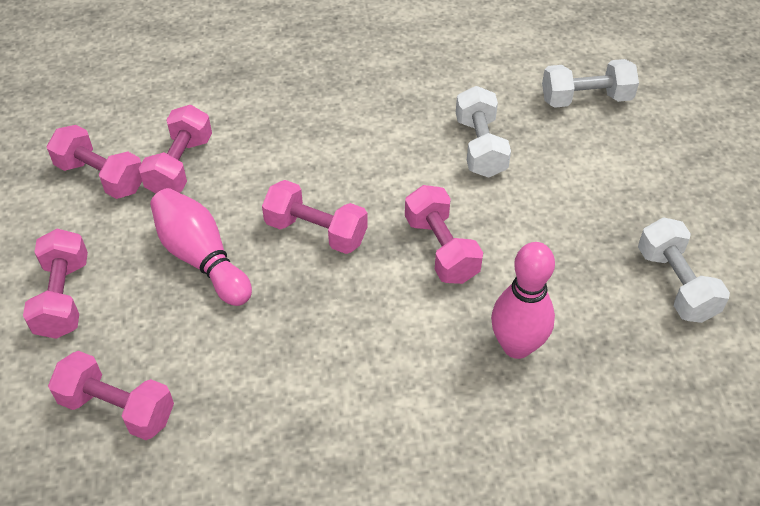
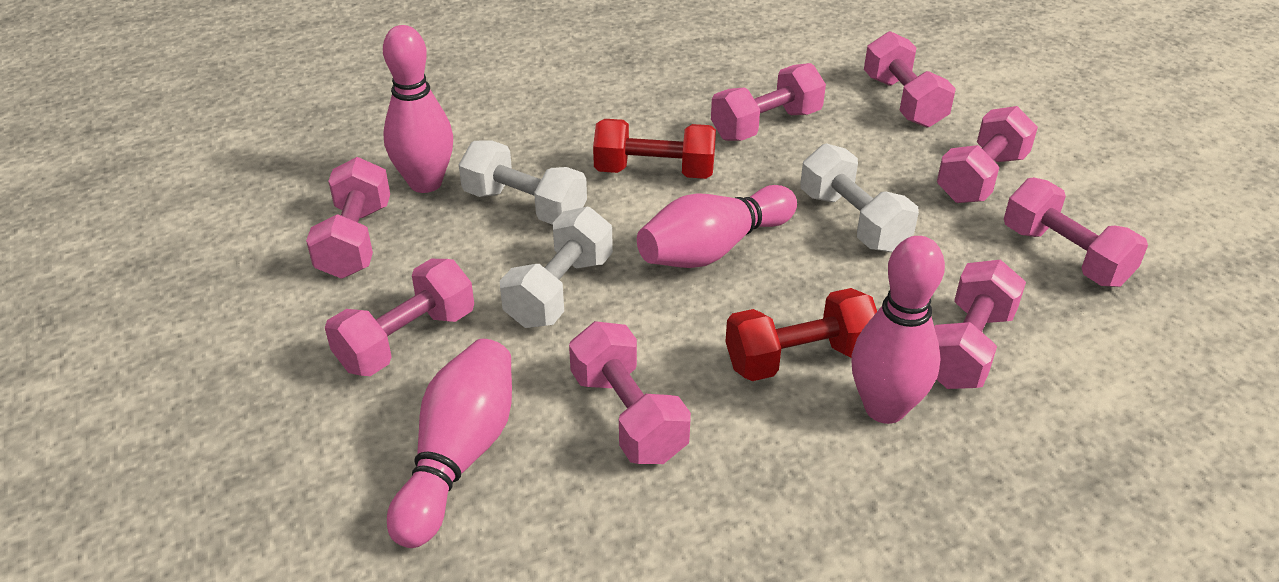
pink bowling pin: 2 -> 4
pink dumbbell: 6 -> 8
red dumbbell: 0 -> 2

